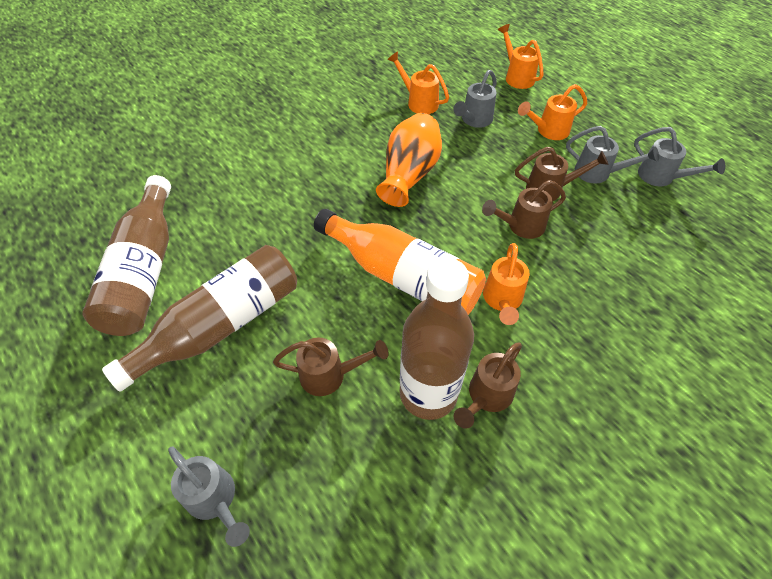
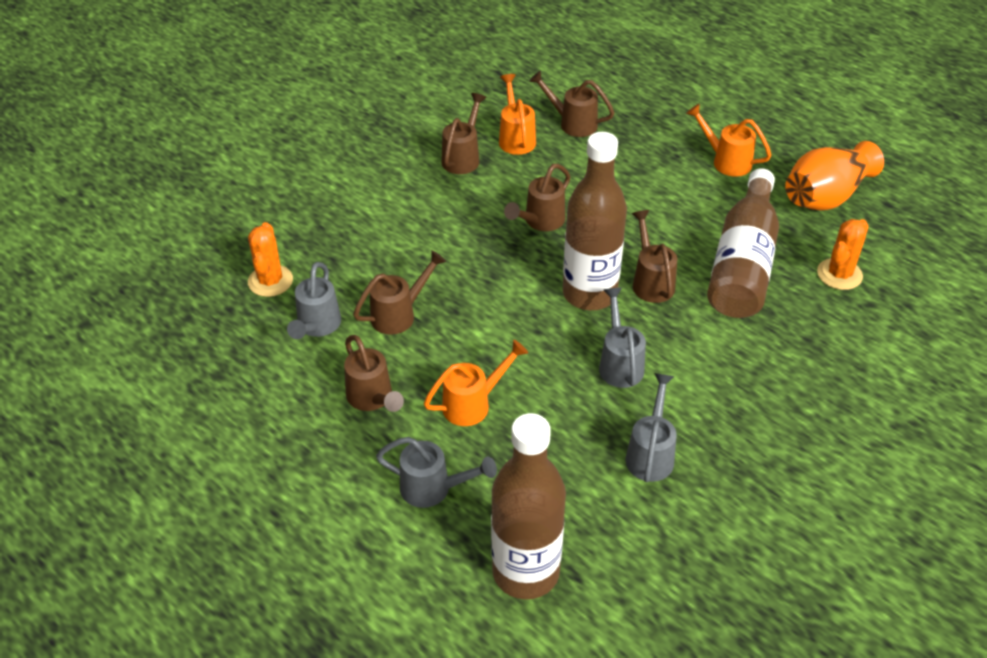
brown watering can: 4 -> 6
orange bottle: 1 -> 0
orange cactus: 0 -> 2
orange watering can: 4 -> 3

